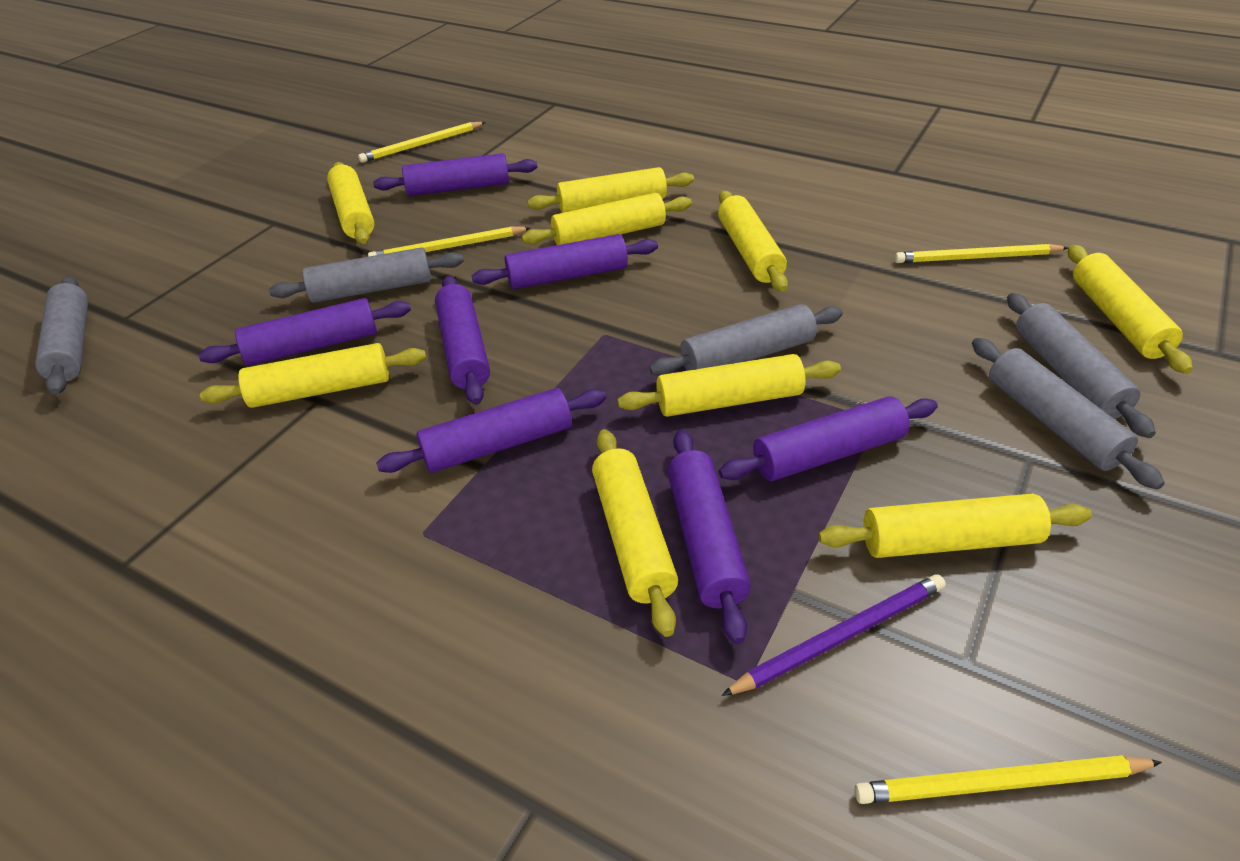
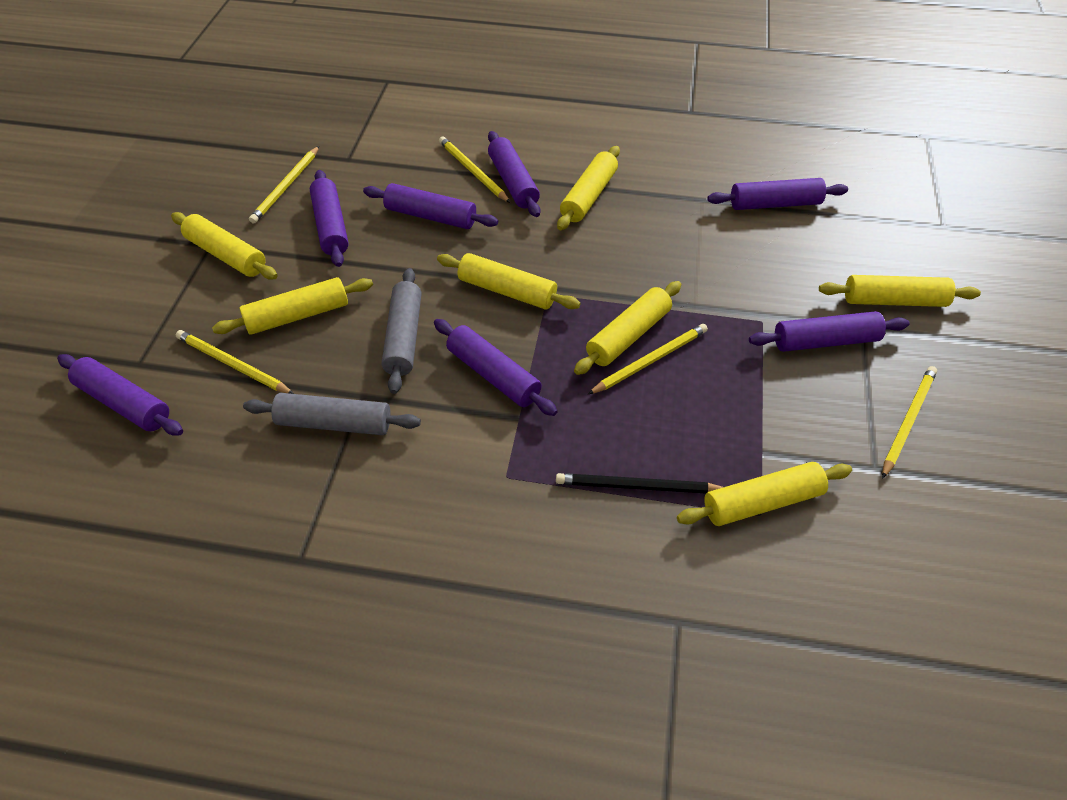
black pencil: 0 -> 1
grey rolling pin: 5 -> 2
purple pencil: 1 -> 0
yellow pencil: 4 -> 5
yellow rolling pin: 9 -> 7

